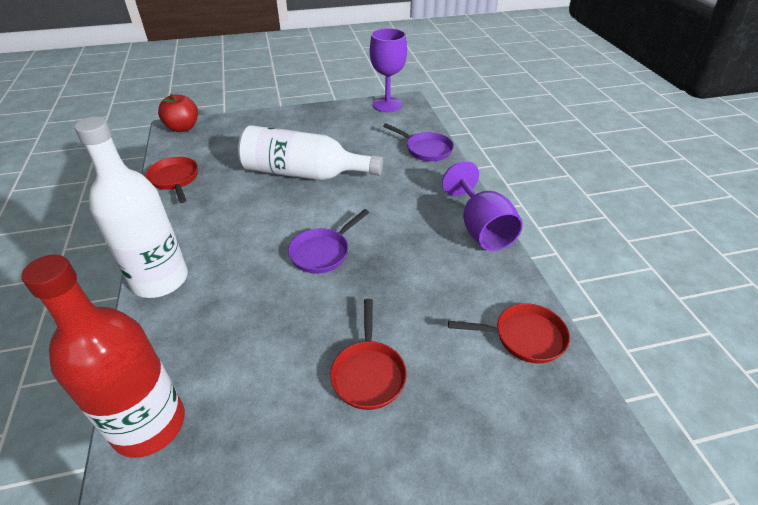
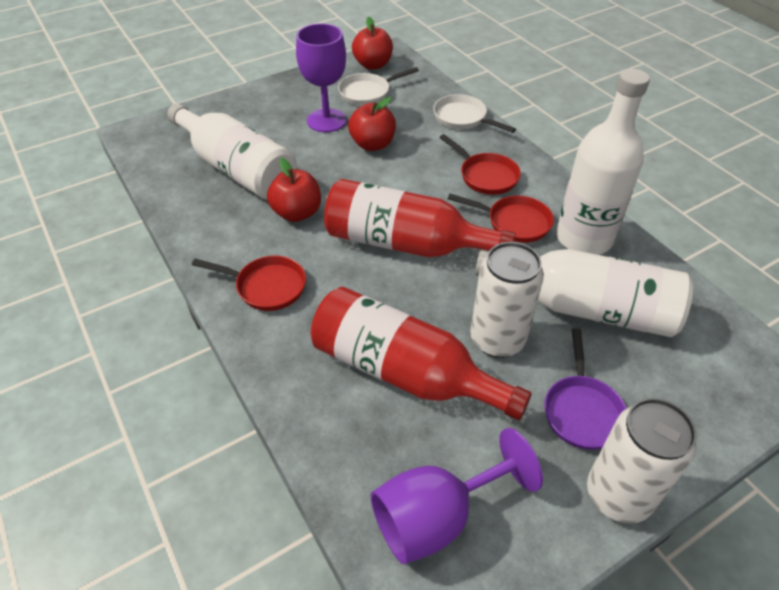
purple pan: 2 -> 1
red apple: 1 -> 3
red bottle: 1 -> 2
white bottle: 2 -> 3
white can: 0 -> 2
white pan: 0 -> 2

